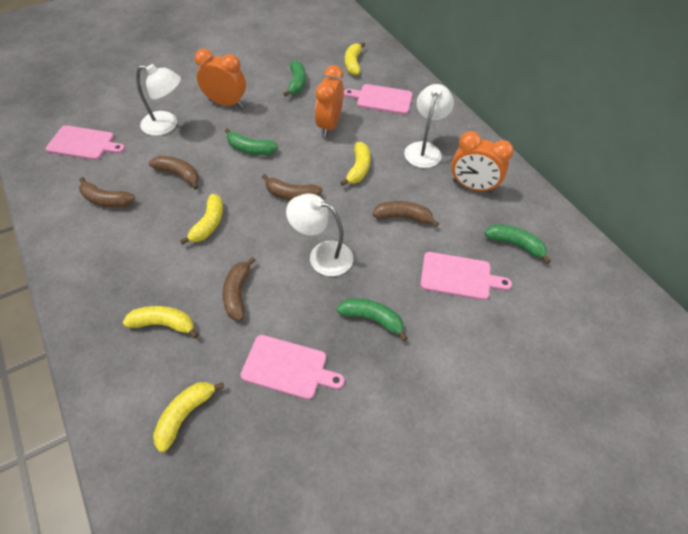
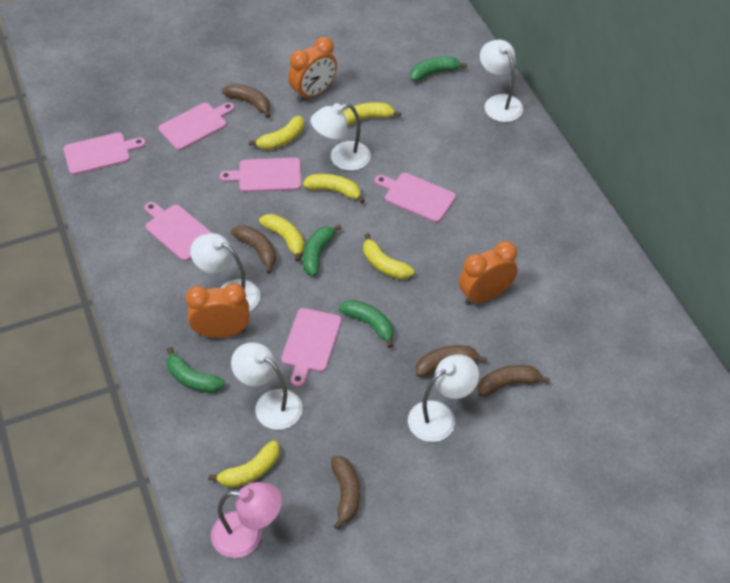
pink cutting board: 4 -> 6
pink lamp: 0 -> 1
white lamp: 3 -> 5
yellow banana: 5 -> 6

